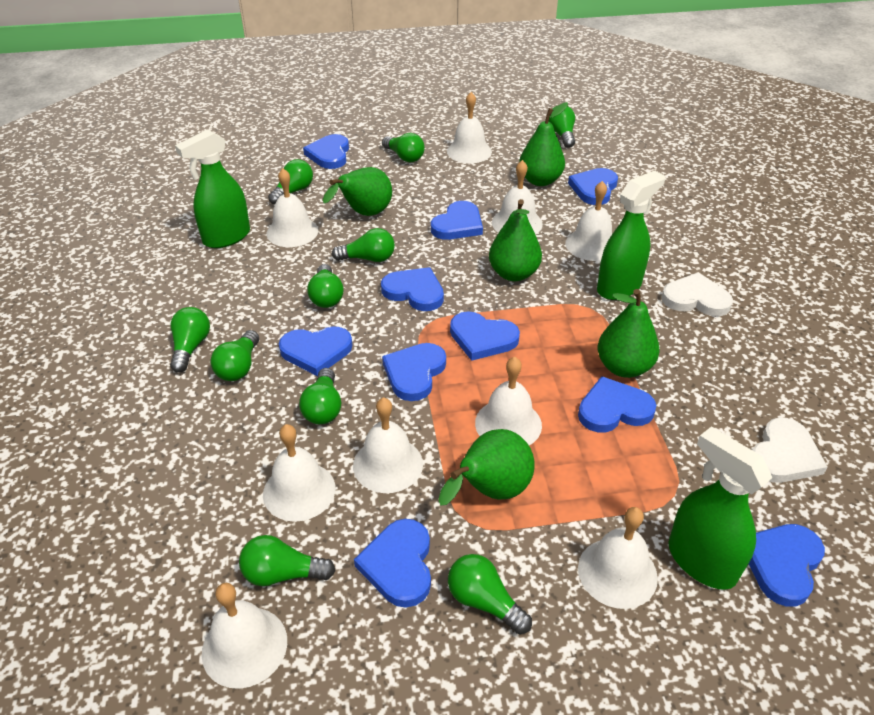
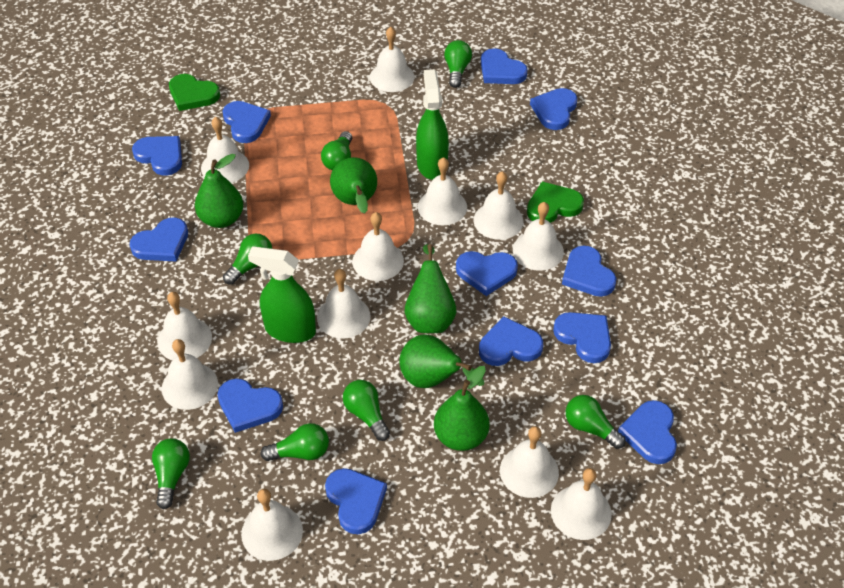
blue heart: 10 -> 12
green heart: 0 -> 2
green light bulb: 10 -> 7
green spray bottle: 3 -> 2
white bell: 9 -> 12
white heart: 2 -> 0

